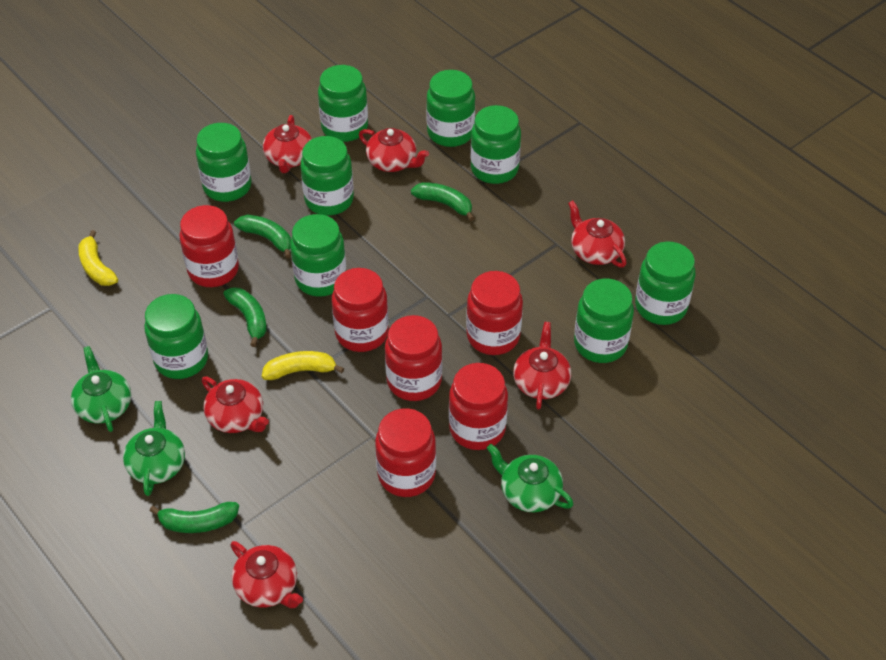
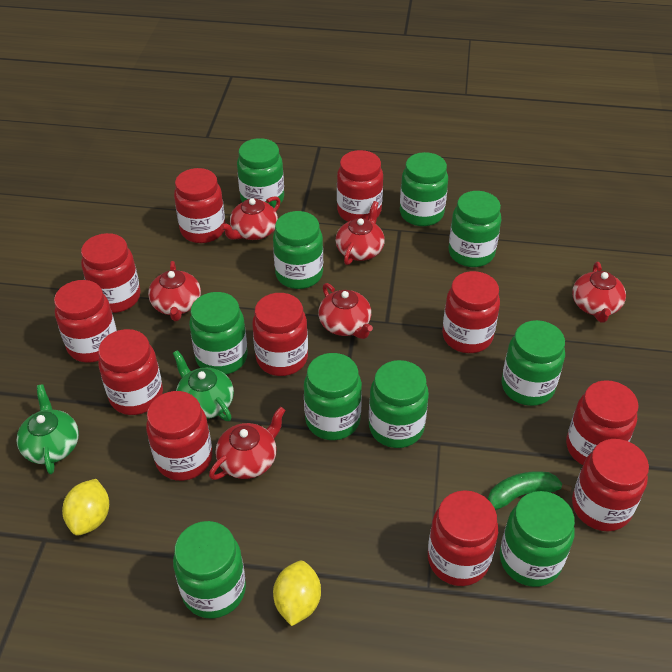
green banana: 4 -> 1
green jar: 9 -> 10
green teapot: 3 -> 2
red jar: 6 -> 11
yellow banana: 2 -> 0
yellow lemon: 0 -> 2

